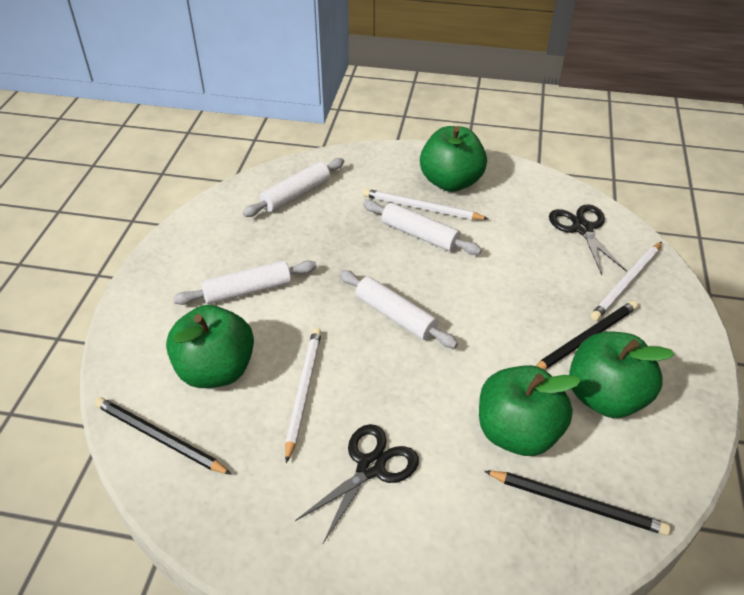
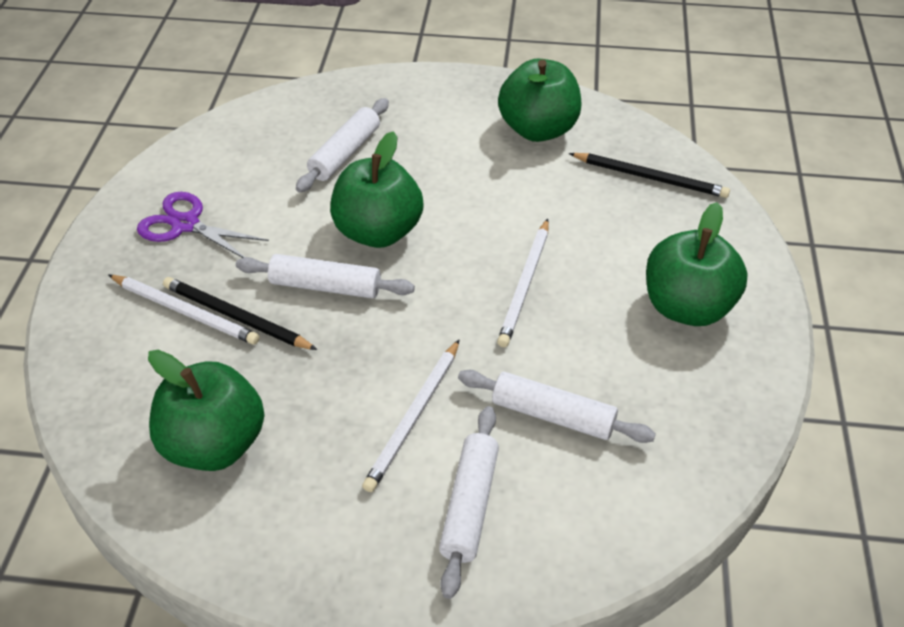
black pencil: 3 -> 2
black scissors: 2 -> 0
purple scissors: 0 -> 1

